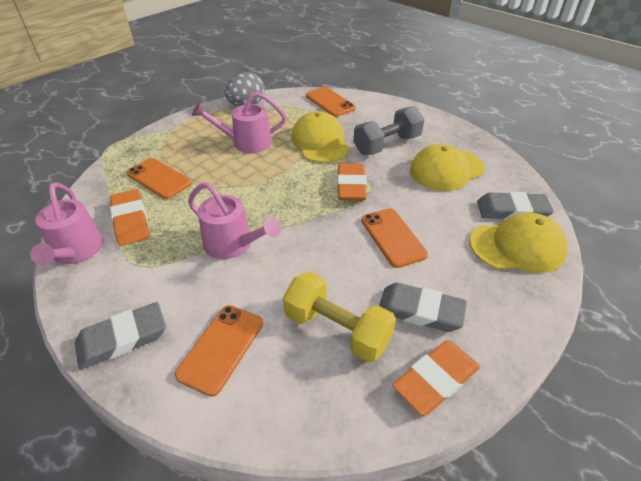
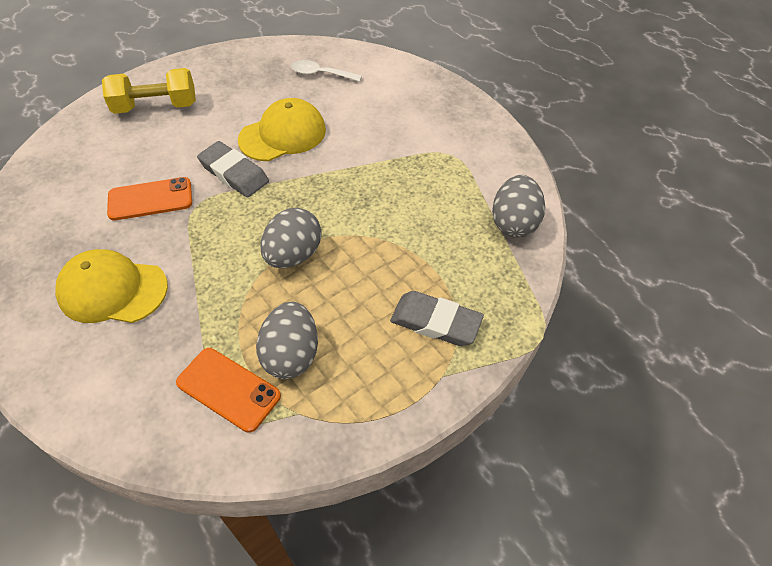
grey dumbbell: 1 -> 0
grey egg: 1 -> 3
grey eraser: 3 -> 2
orange eraser: 3 -> 0
orange phone: 4 -> 2
pink watering can: 3 -> 0
white spoon: 0 -> 1
yellow cap: 3 -> 2

